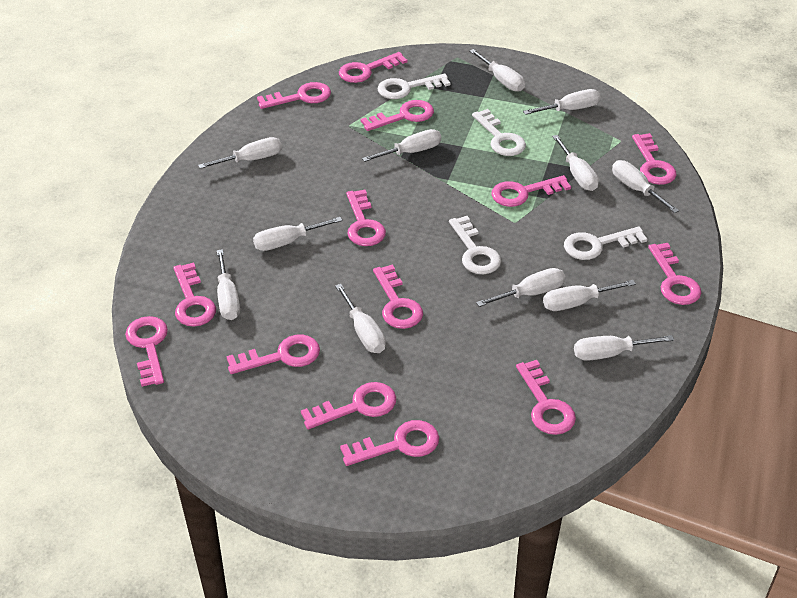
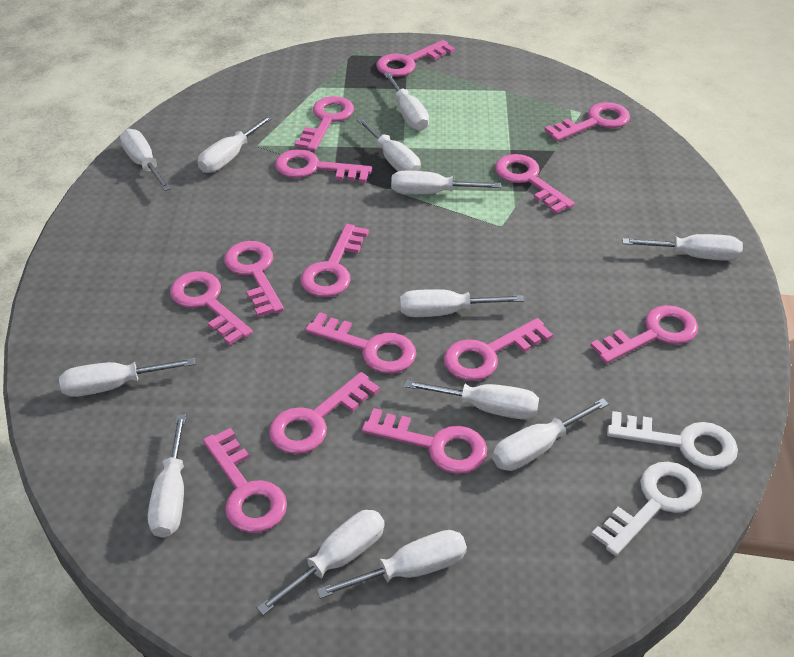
white key: 4 -> 2
white screwdriver: 12 -> 13

